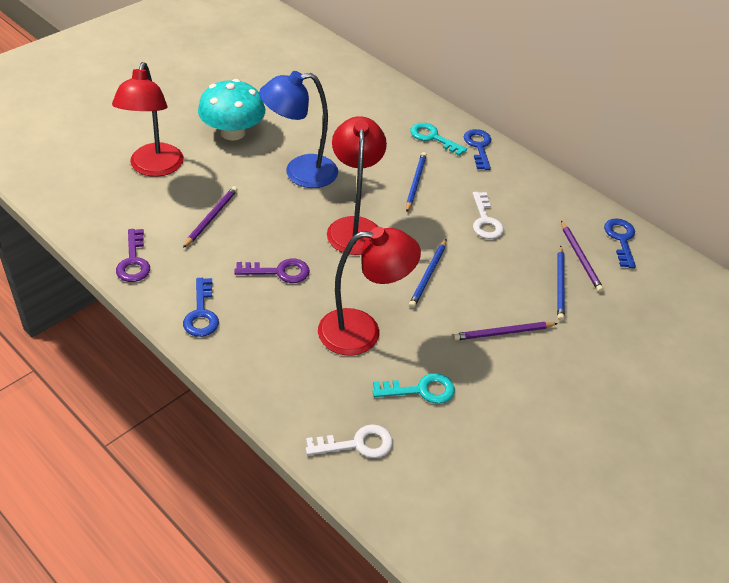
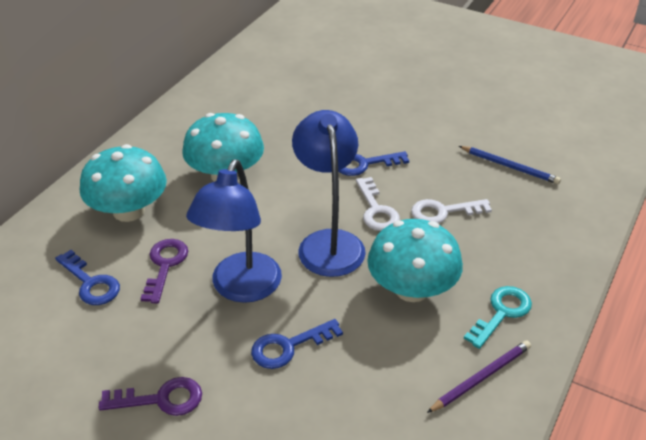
blue lamp: 1 -> 2
blue pencil: 3 -> 1
purple pencil: 3 -> 1
red lamp: 3 -> 0
turquoise key: 2 -> 1
turquoise mushroom: 1 -> 3

